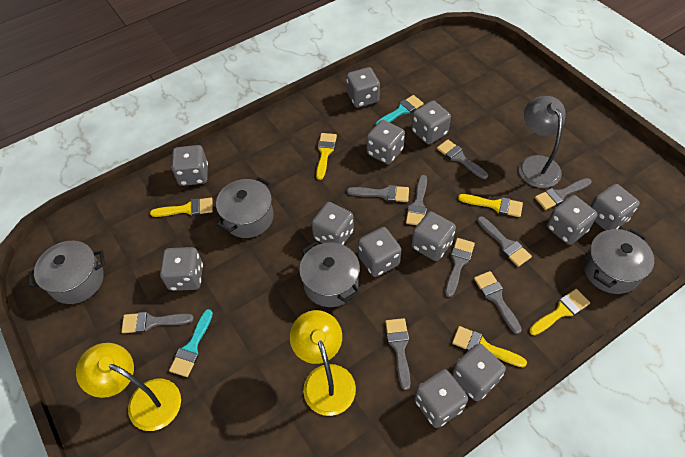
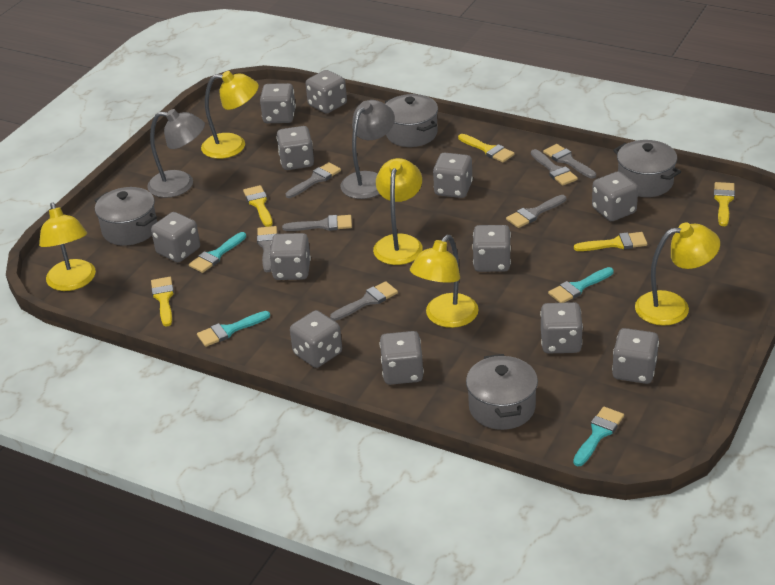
grey brush: 9 -> 7
grey lamp: 1 -> 2
turquoise brush: 2 -> 4
yellow lamp: 2 -> 5

